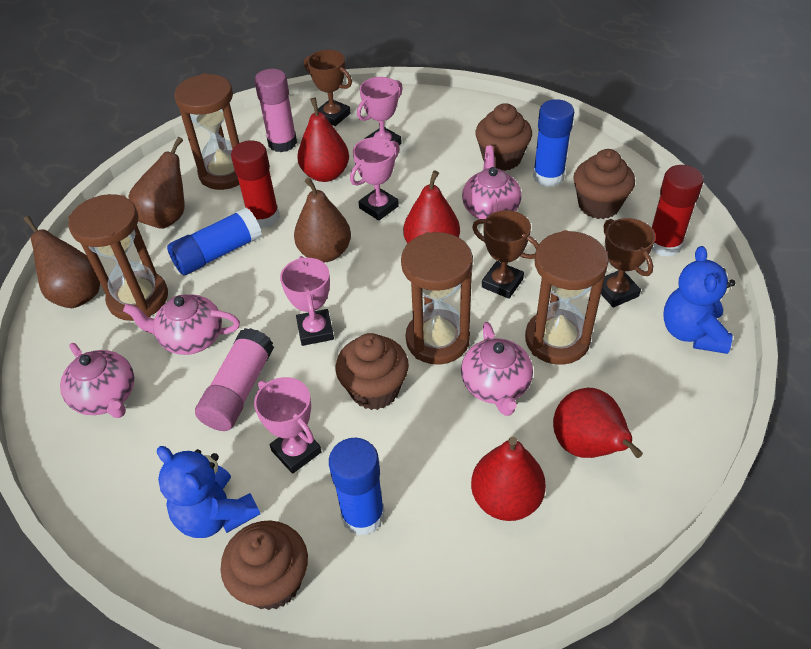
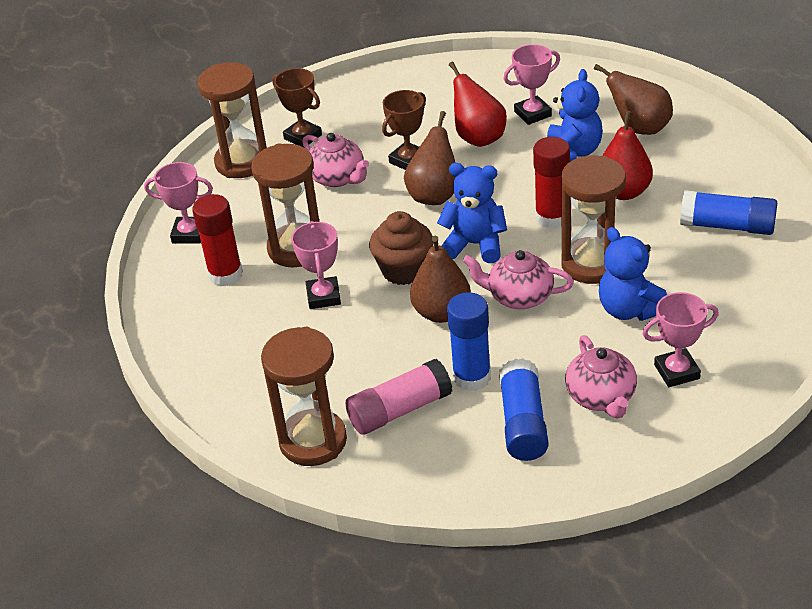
blue teddy bear: 2 -> 3
brown cupcake: 4 -> 1
brown trophy: 3 -> 2
pink glue stick: 2 -> 1
pink teapot: 4 -> 3
red pear: 4 -> 2

